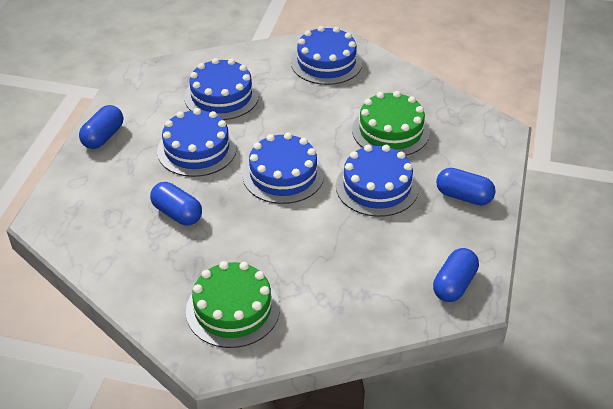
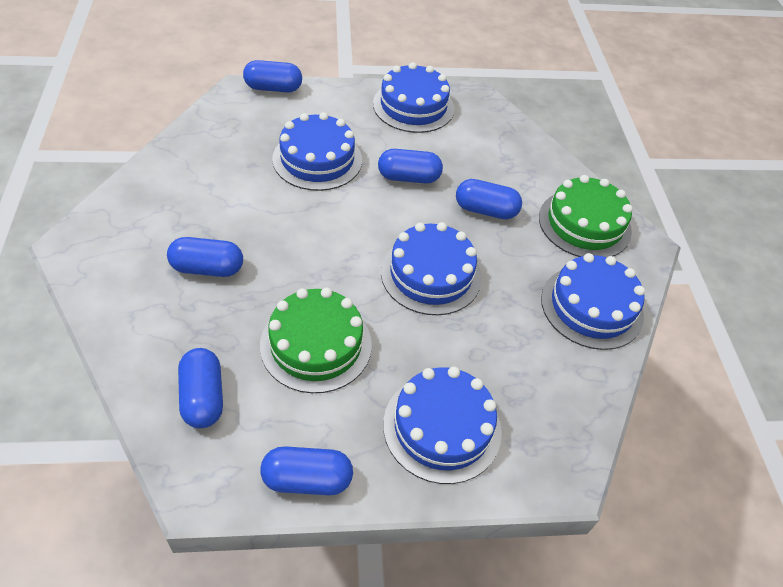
blue capsule: 4 -> 6

